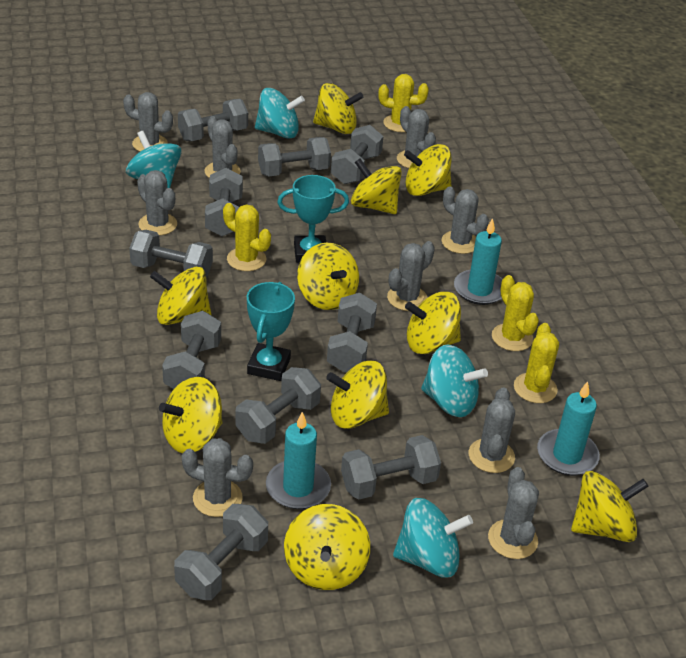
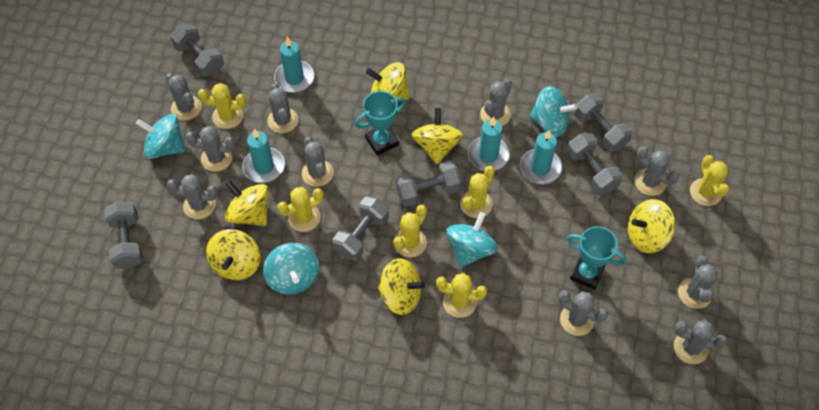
grey cactus: 9 -> 10
grey dumbbell: 10 -> 6
turquoise candle: 3 -> 4
yellow cactus: 4 -> 6
yellow spinning top: 10 -> 6

